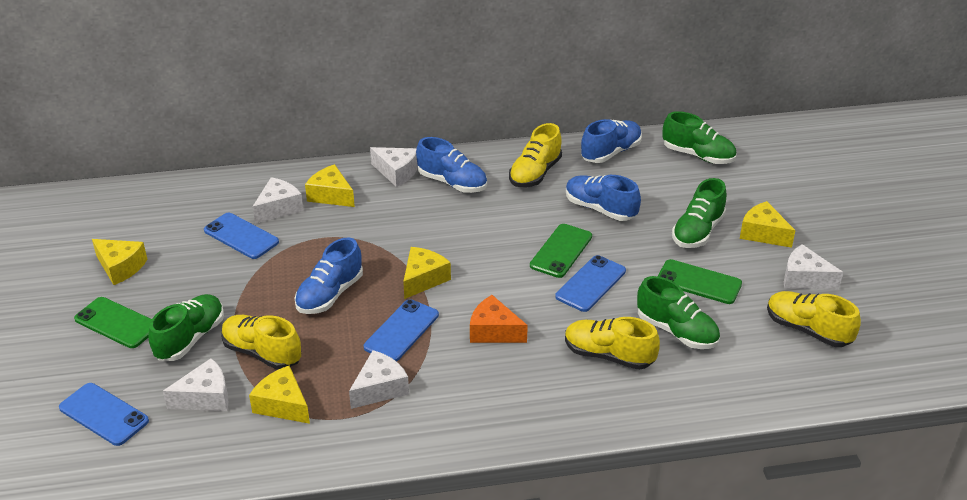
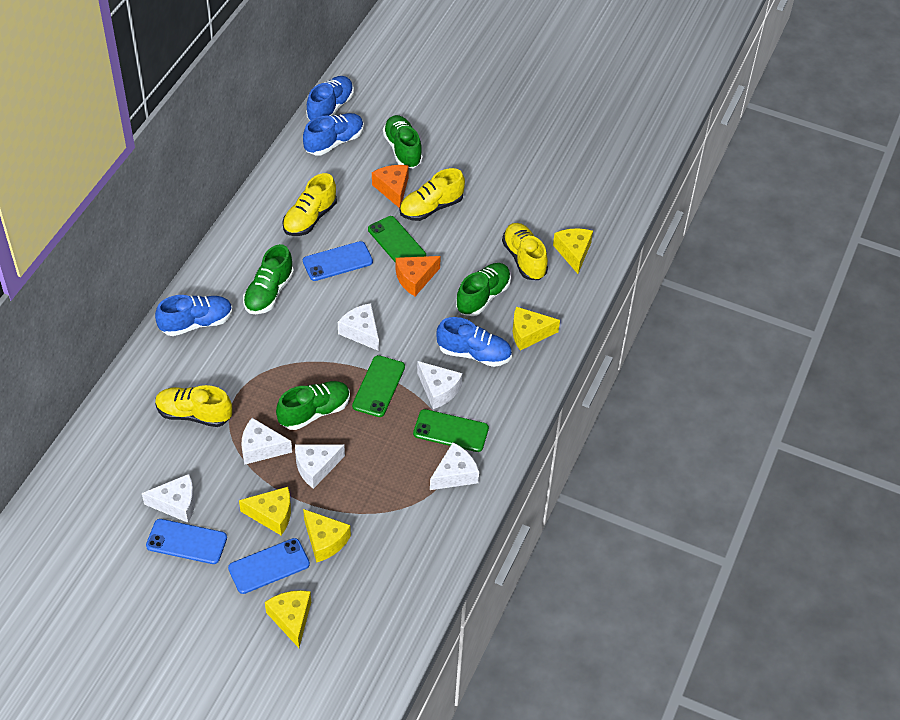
blue phone: 4 -> 3
orange cheese: 1 -> 2
white cheese: 5 -> 6

